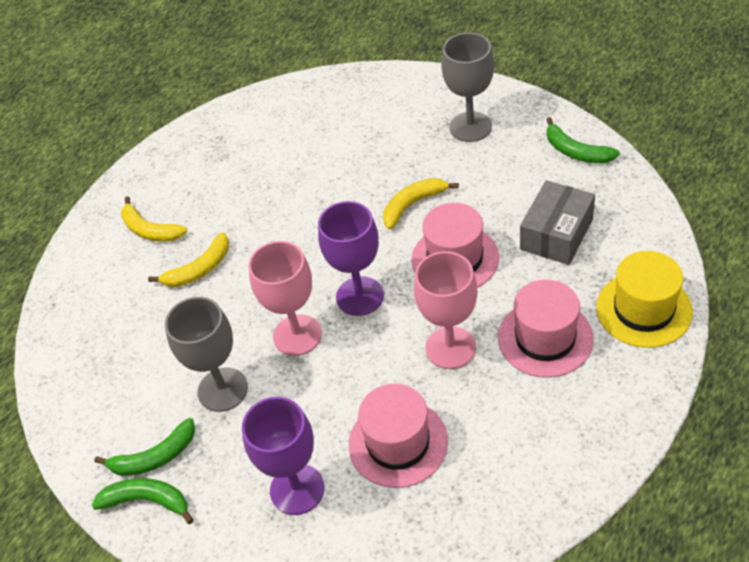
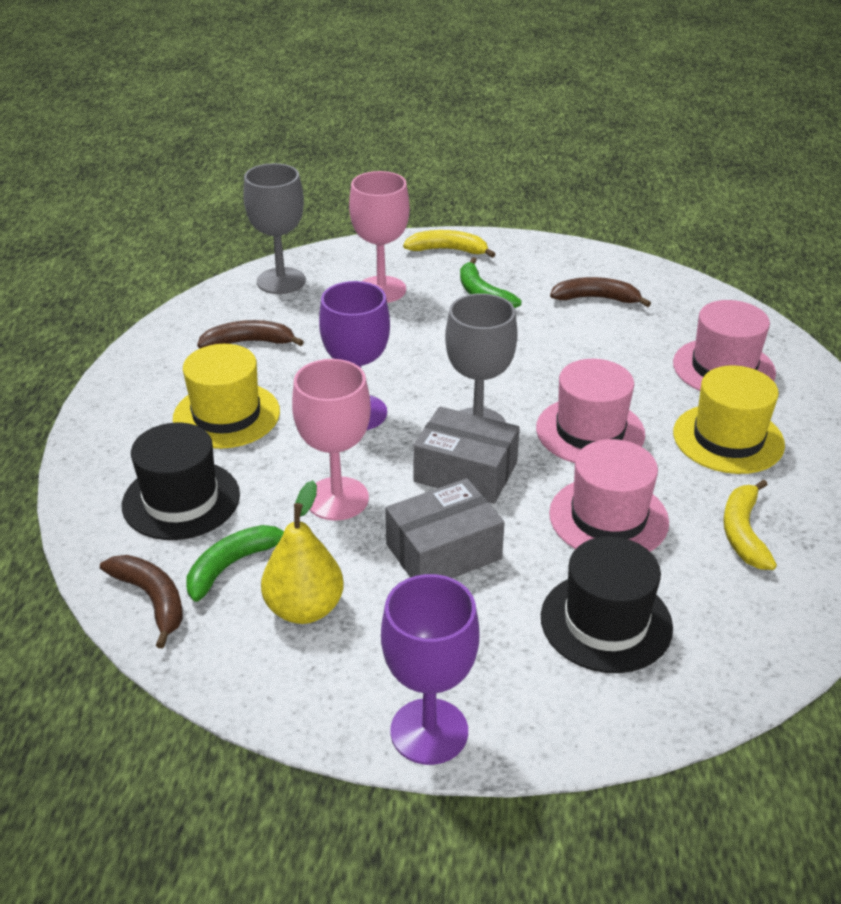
black hat: 0 -> 2
brown banana: 0 -> 3
green banana: 3 -> 2
grey box: 1 -> 2
yellow banana: 3 -> 2
yellow hat: 1 -> 2
yellow pear: 0 -> 1

